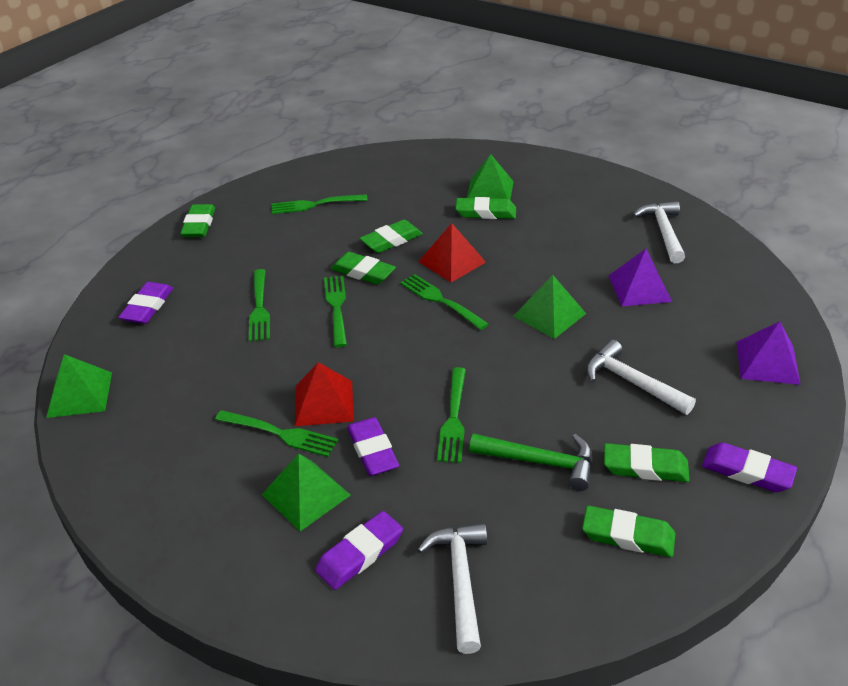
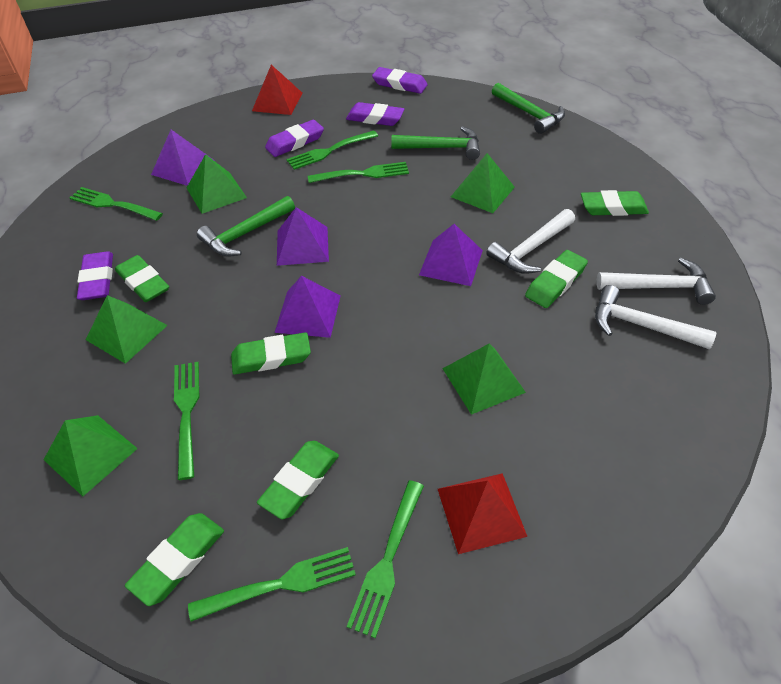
green hammer: 1 -> 3
green pyramid: 4 -> 5
purple pyramid: 2 -> 4

